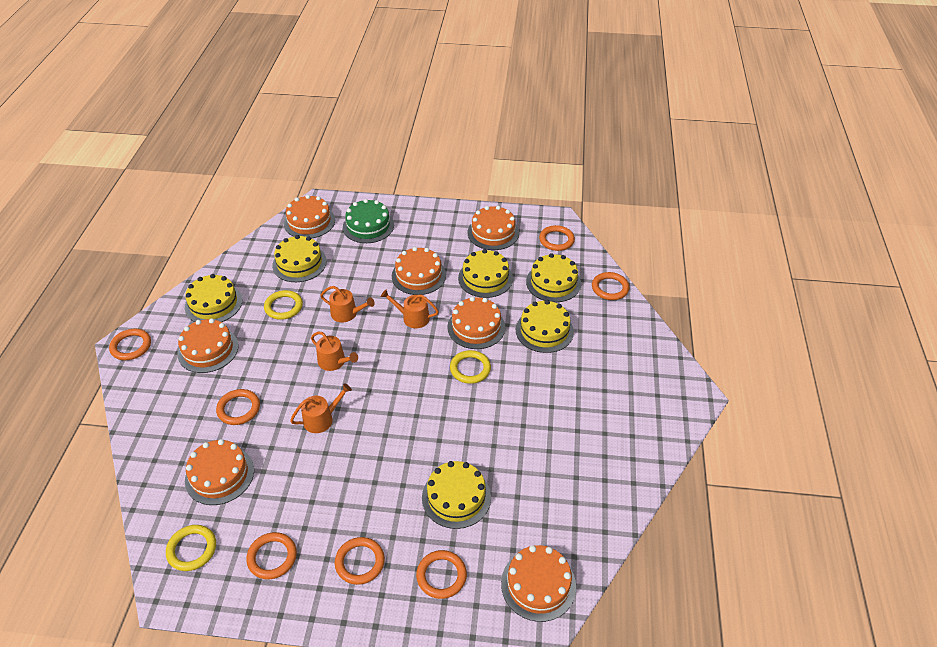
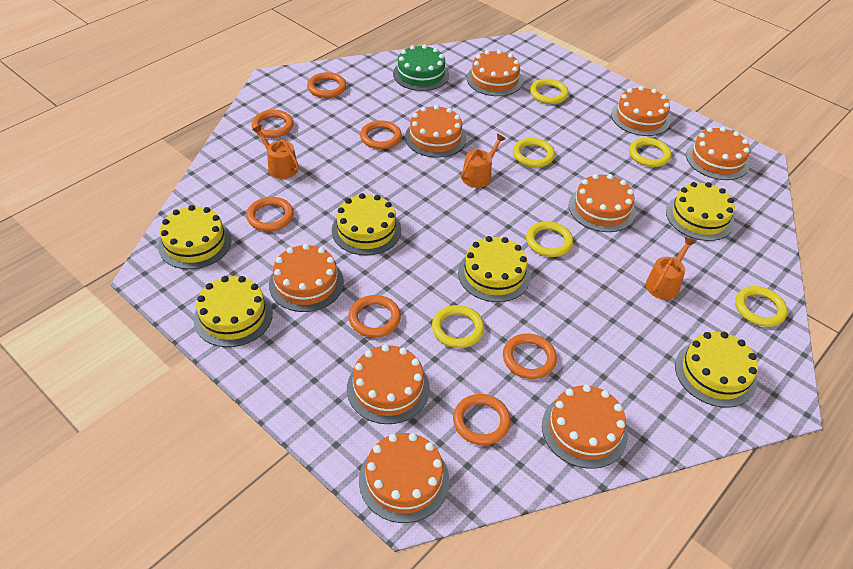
orange cake: 7 -> 9
orange watering can: 4 -> 3
yellow ring: 3 -> 6

